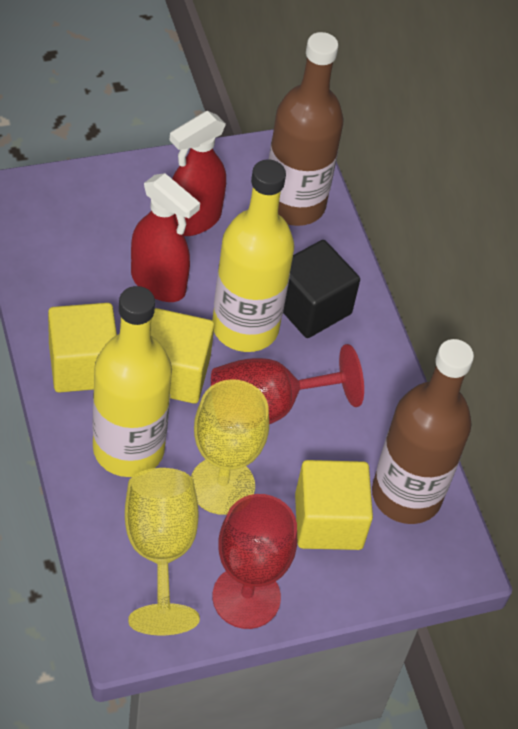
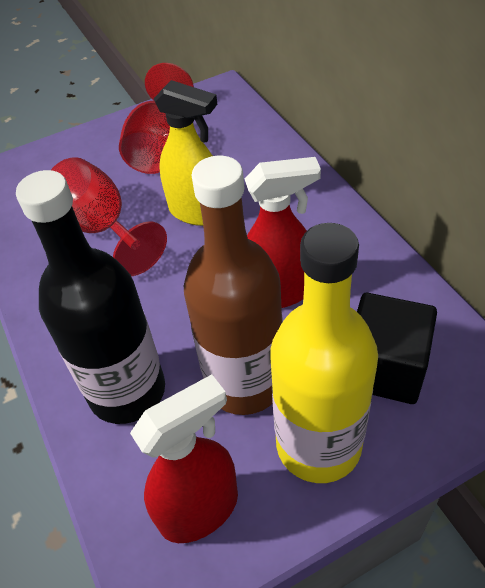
black bottle: 0 -> 1
brown bottle: 2 -> 1
yellow bottle: 2 -> 1
yellow cube: 3 -> 0
yellow goblet: 2 -> 0
yellow spray bottle: 0 -> 1

